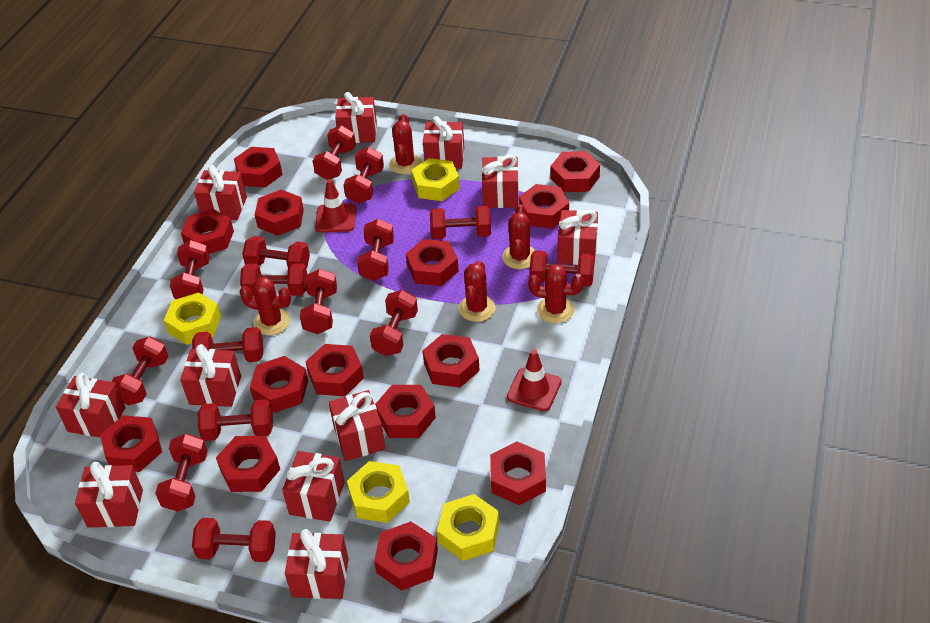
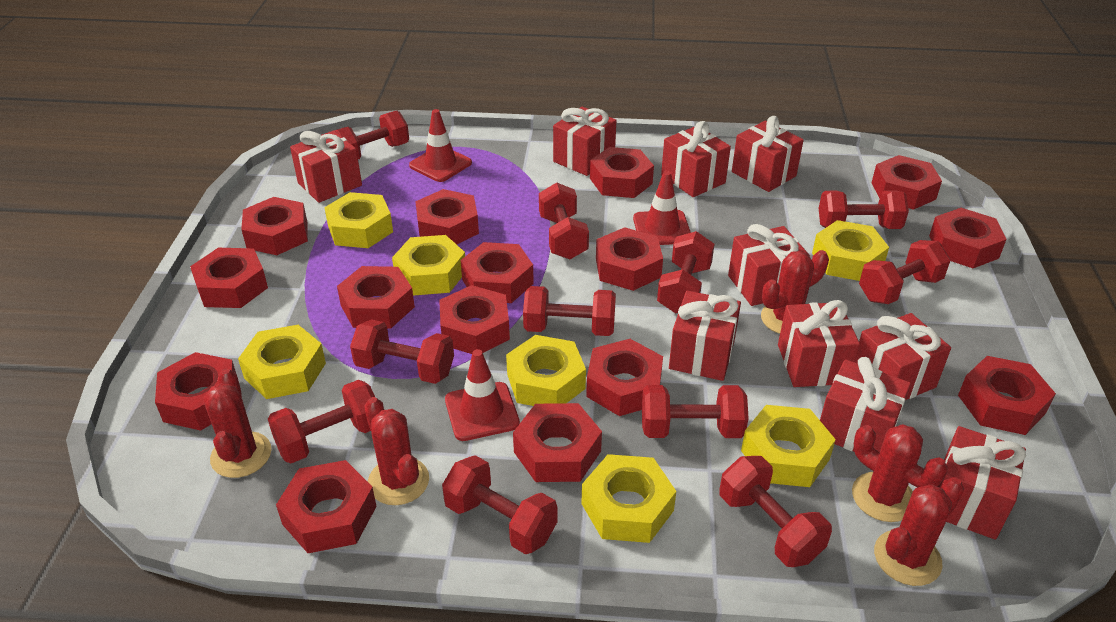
red dumbbell: 15 -> 11
red gift: 11 -> 10
red nut: 14 -> 15
red traffic cone: 2 -> 3
yellow nut: 4 -> 7

